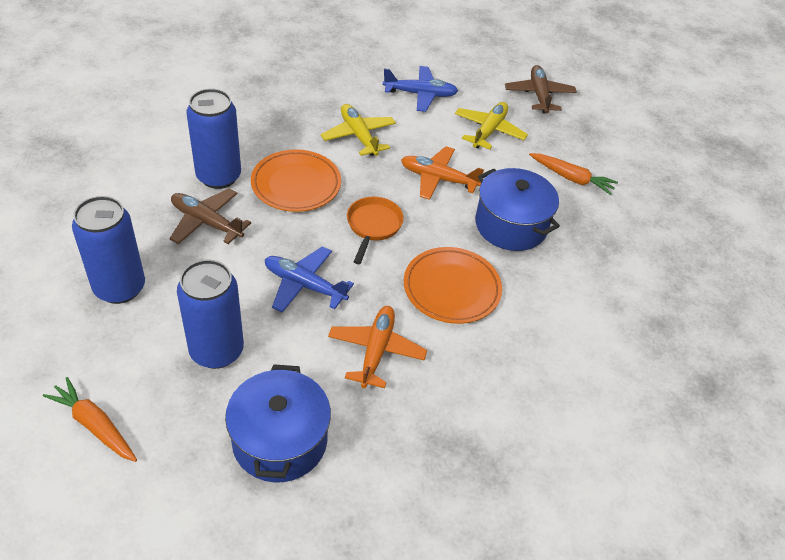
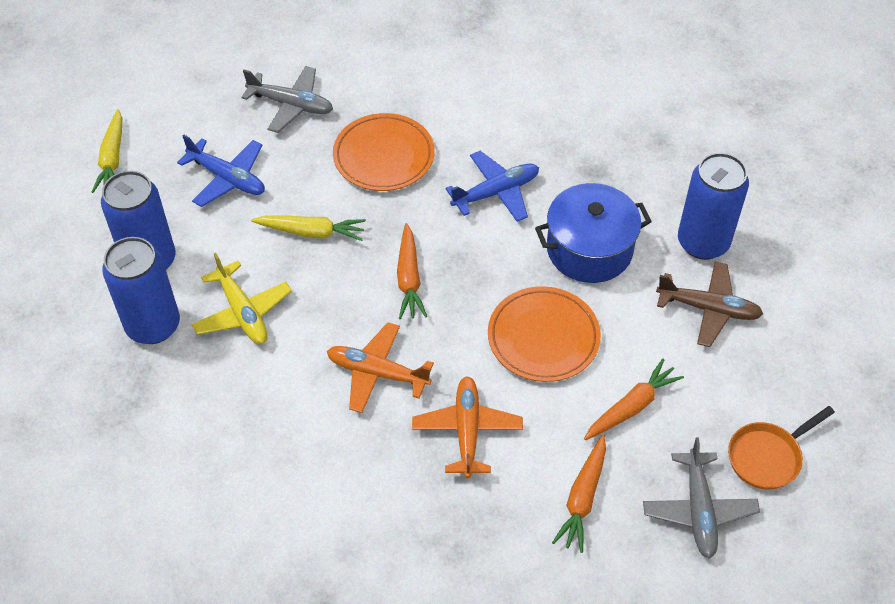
blue pot: 2 -> 1
brown plane: 2 -> 1
grey plane: 0 -> 2
orange carrot: 2 -> 3
yellow carrot: 0 -> 2
yellow plane: 2 -> 1

